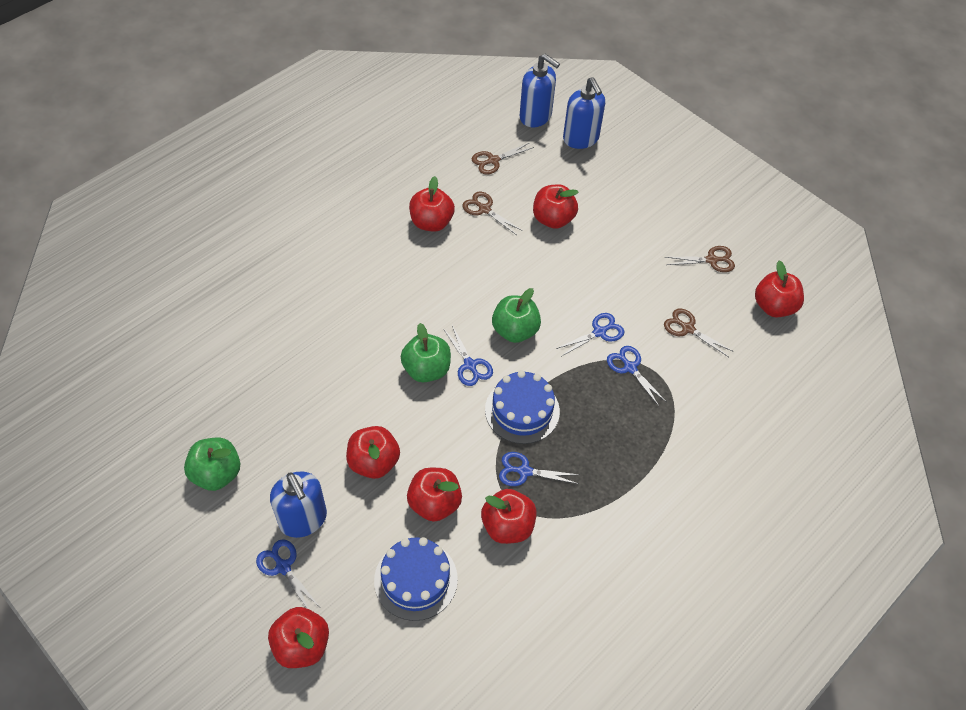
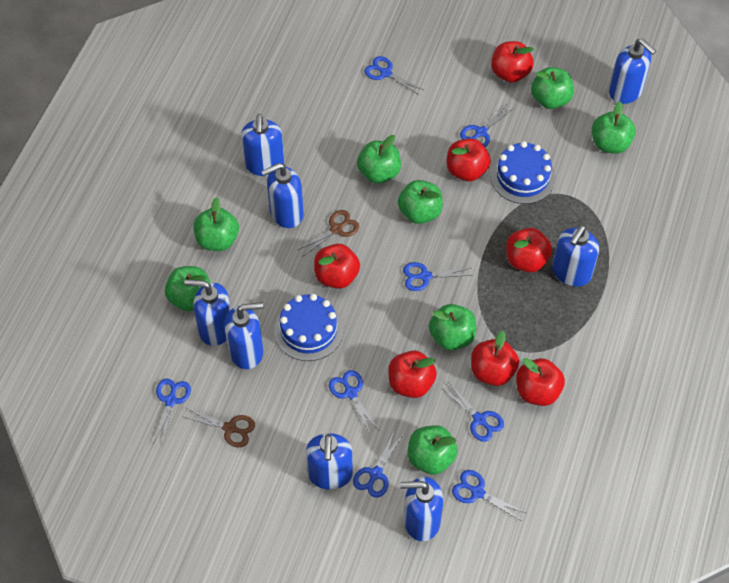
blue scissors: 5 -> 8
blue soap dispenser: 3 -> 8
brown scissors: 4 -> 2
green apple: 3 -> 8

